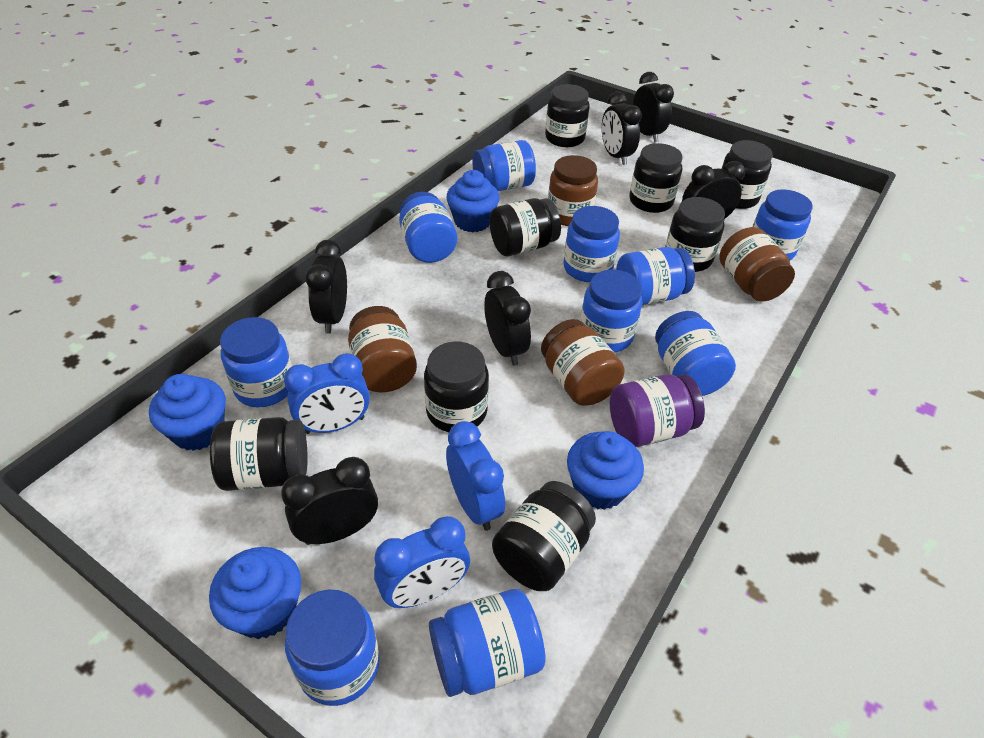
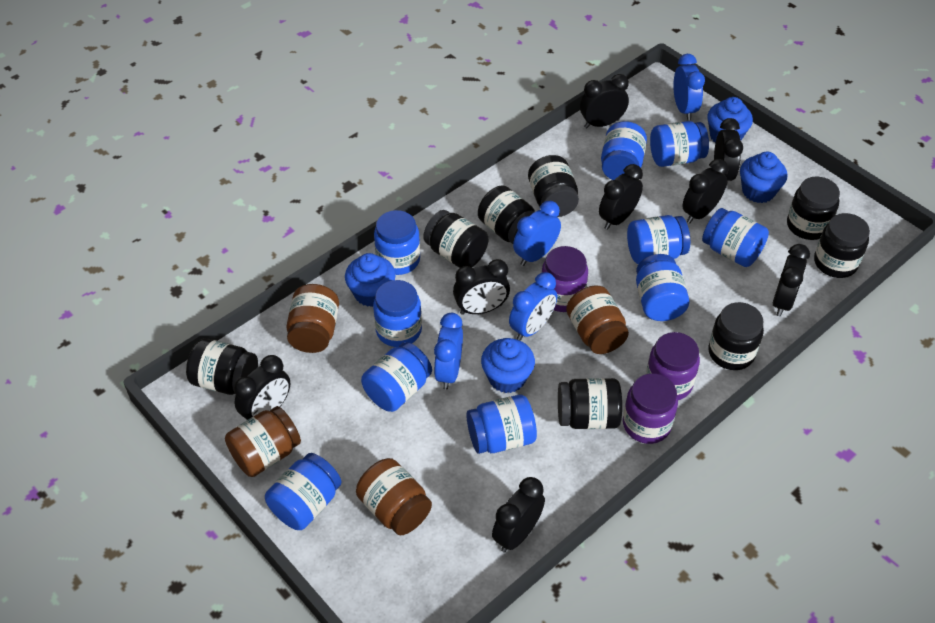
black clock: 6 -> 8
blue clock: 3 -> 4
purple jar: 1 -> 3

